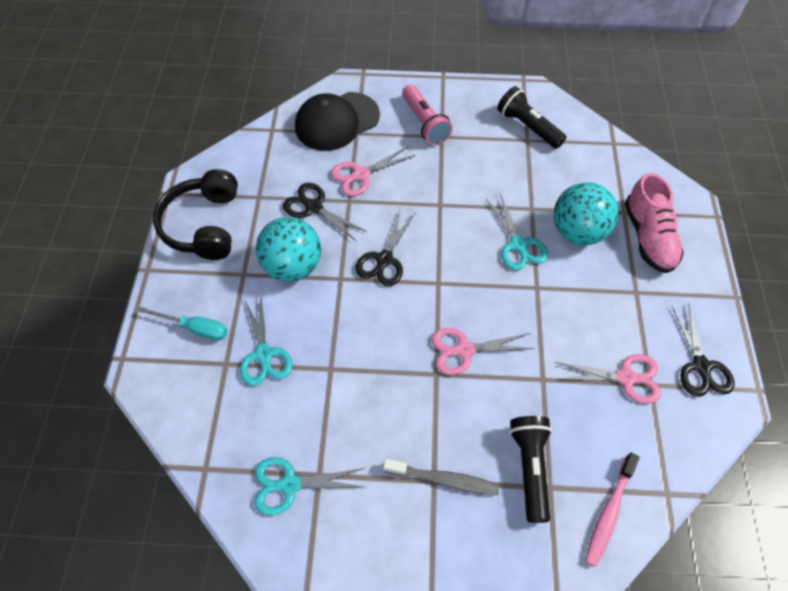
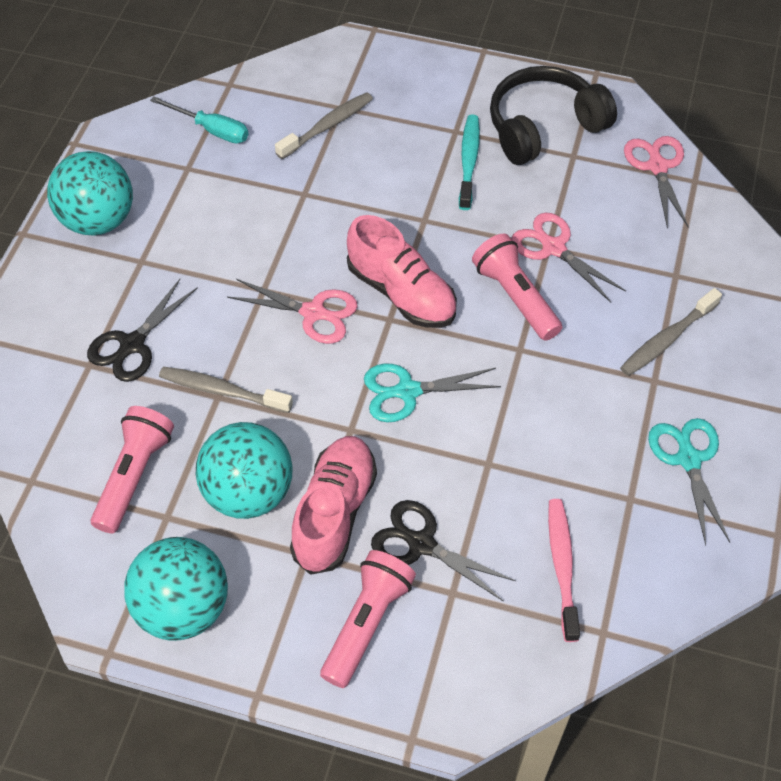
black cap: 1 -> 0
black flashlight: 2 -> 0
black scissors: 3 -> 2
grey toothbrush: 1 -> 3
pink flashlight: 1 -> 3
pink shoe: 1 -> 2
turquoise ball: 2 -> 3
turquoise scissors: 3 -> 2
turquoise toothbrush: 0 -> 1

